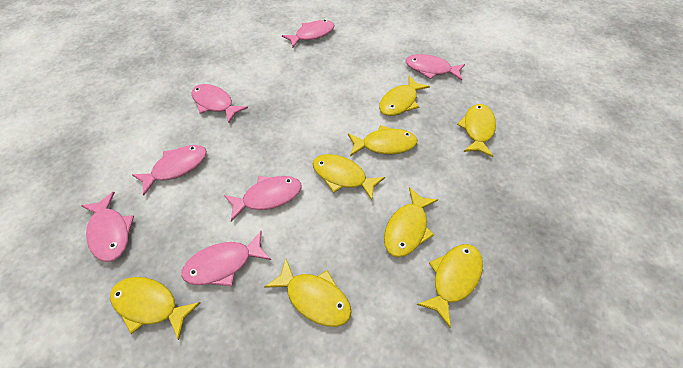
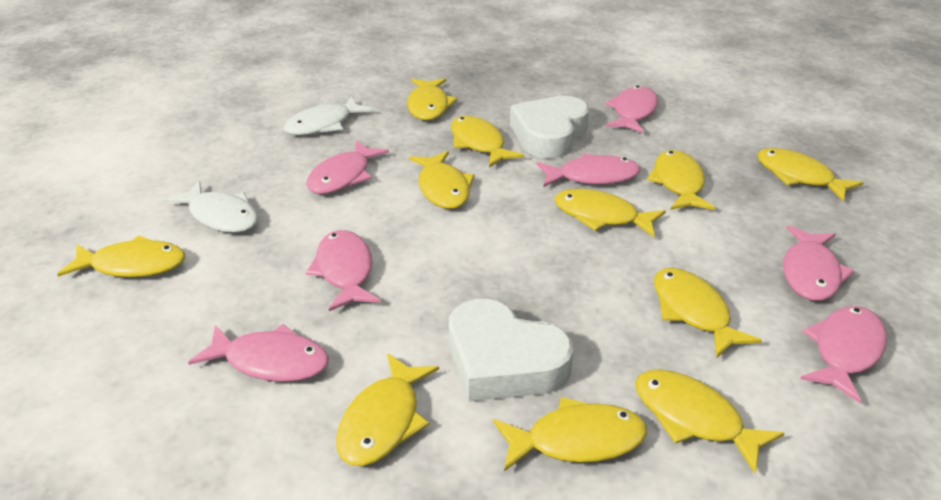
white fish: 0 -> 2
white heart: 0 -> 2
yellow fish: 8 -> 11

